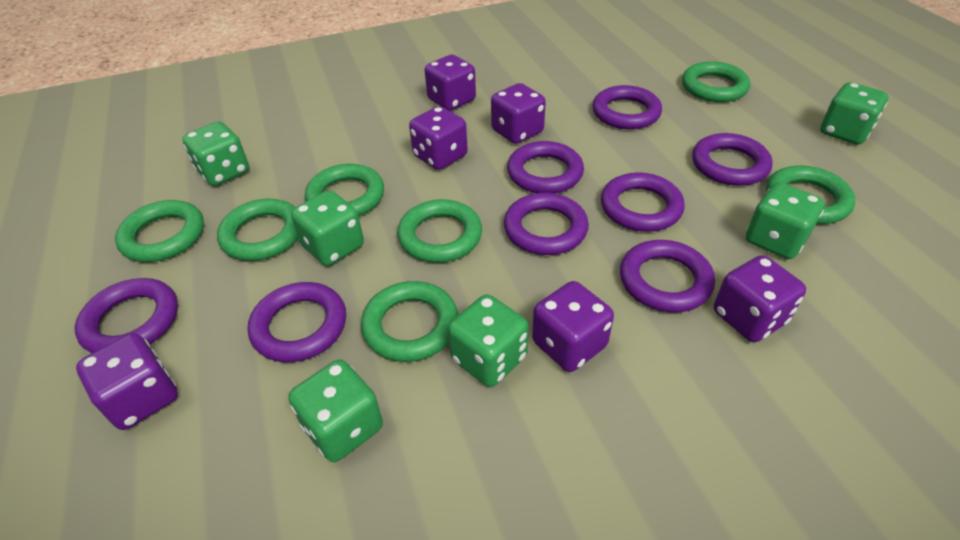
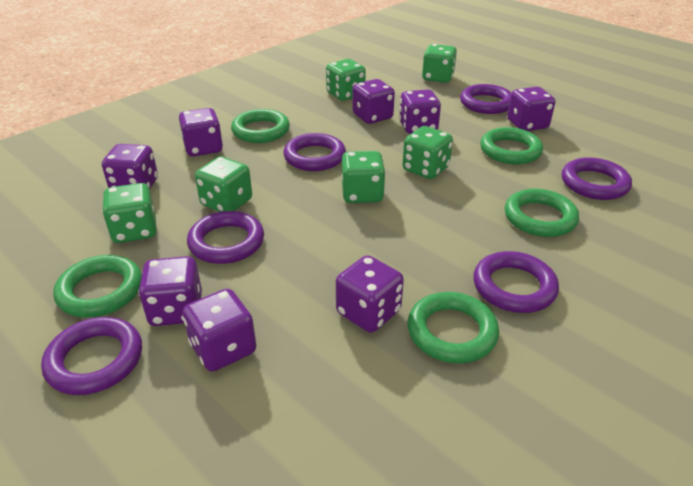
green ring: 7 -> 5
purple dice: 6 -> 8
purple ring: 8 -> 6

